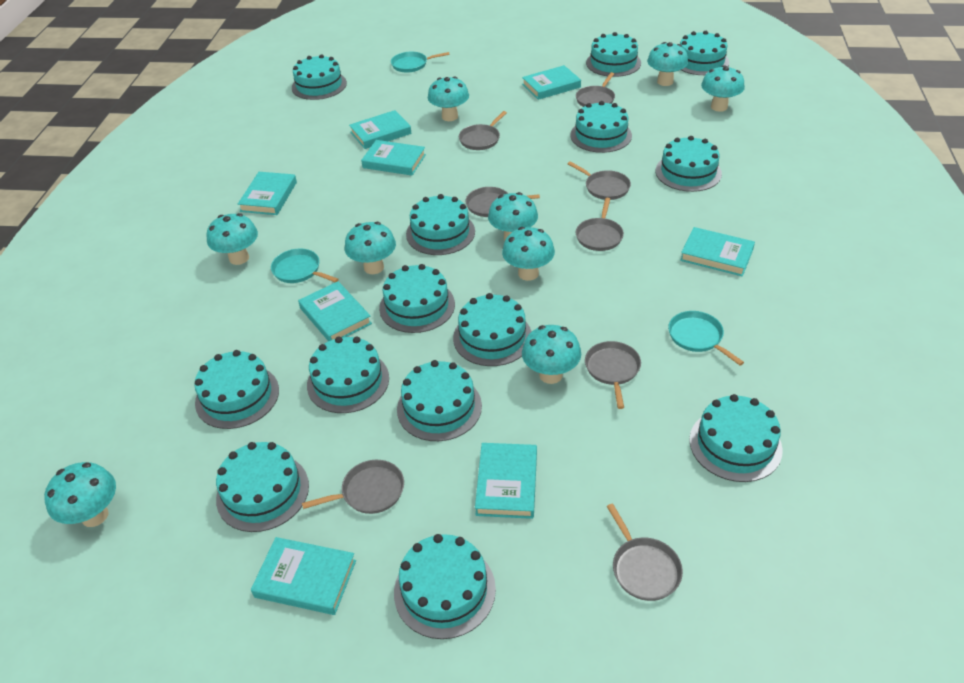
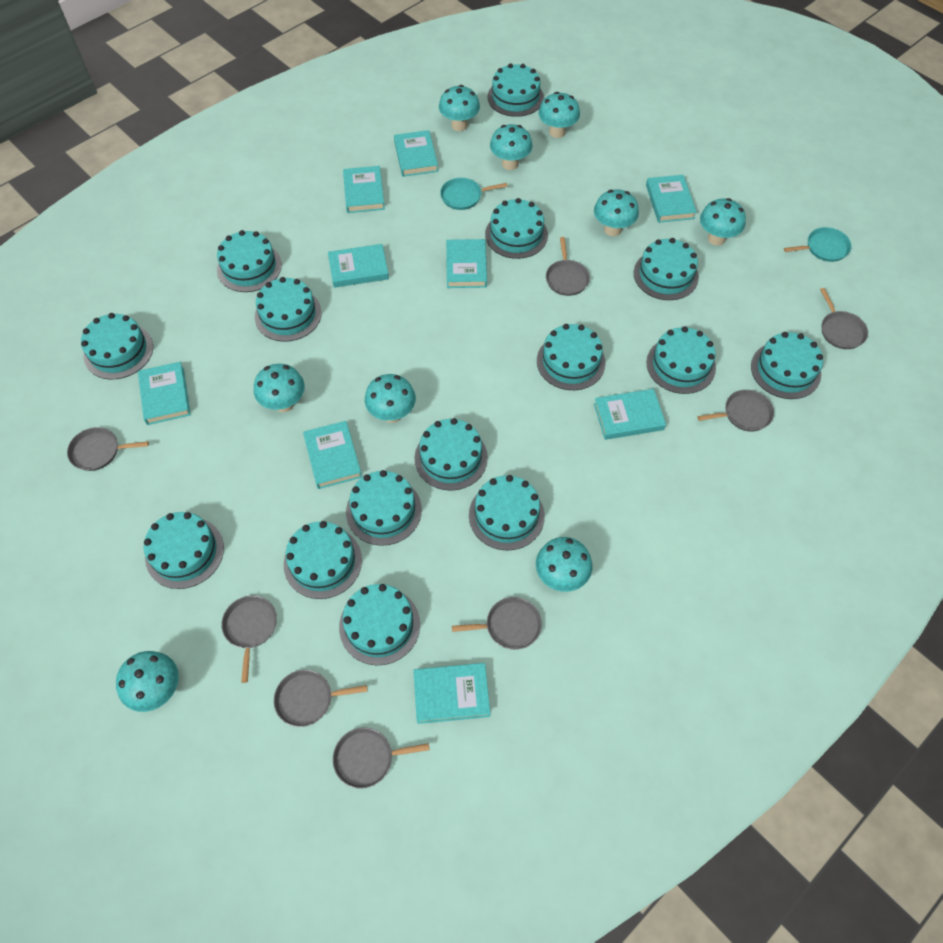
turquoise book: 8 -> 9
turquoise cake: 14 -> 15
turquoise pan: 3 -> 2

